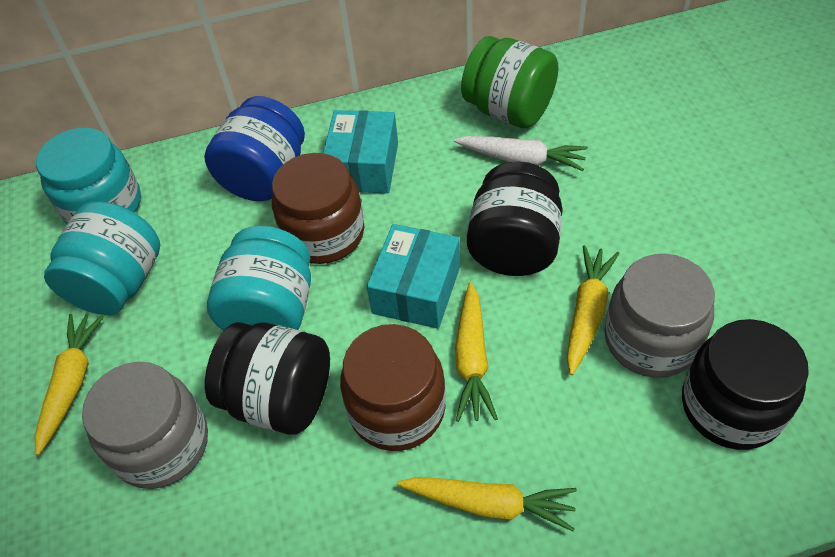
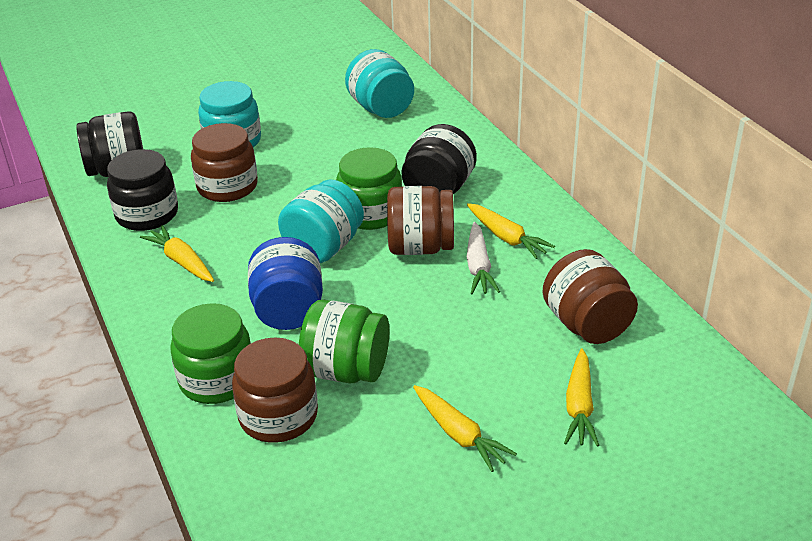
brown jar: 2 -> 4
green jar: 1 -> 3
grey jar: 2 -> 0
turquoise box: 2 -> 0

